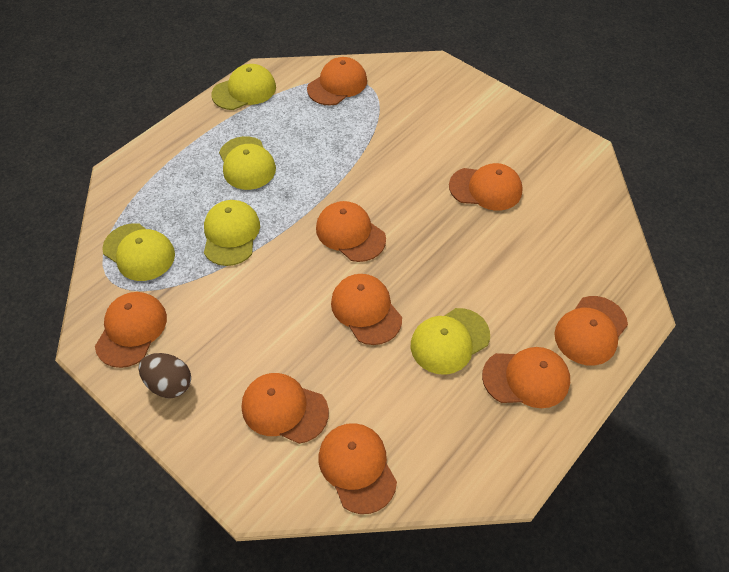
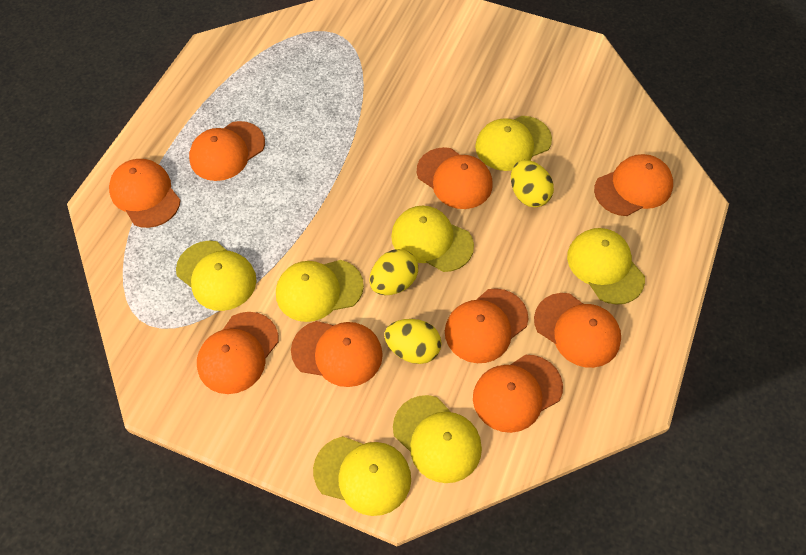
brown egg: 1 -> 0
yellow cap: 5 -> 7
yellow egg: 0 -> 3

